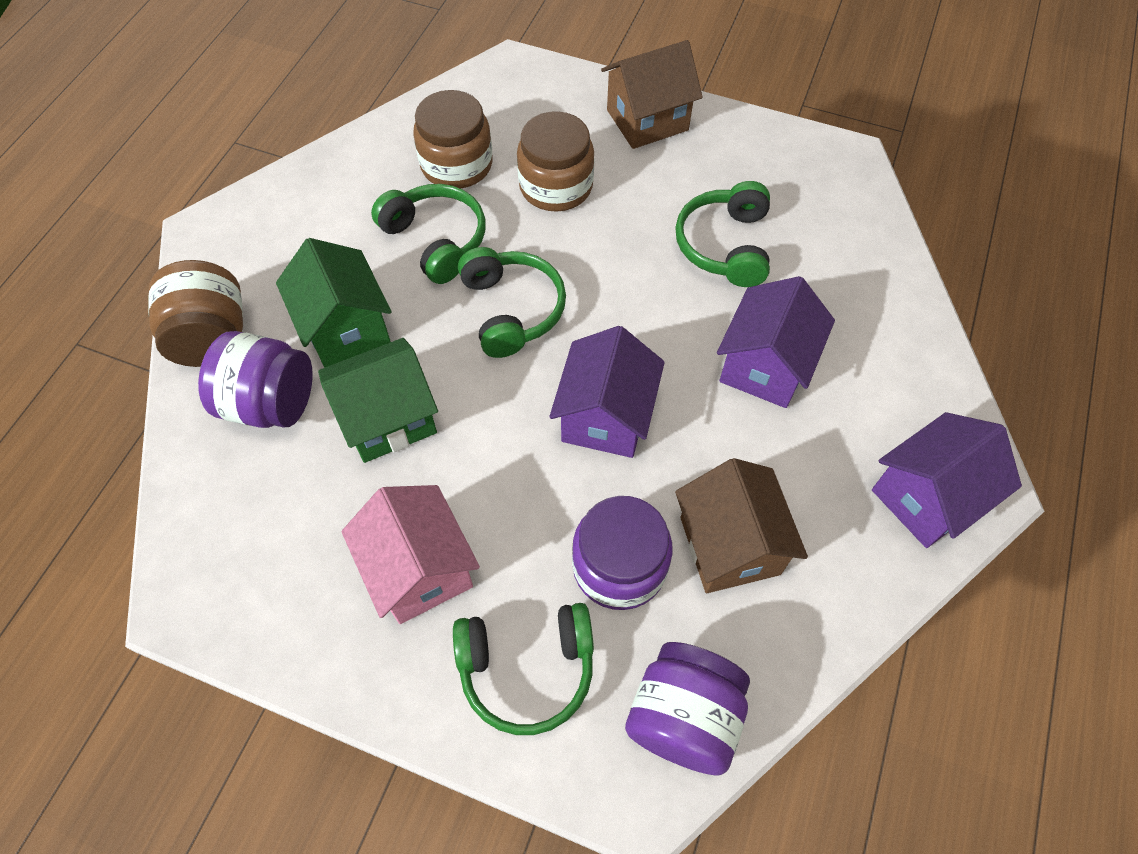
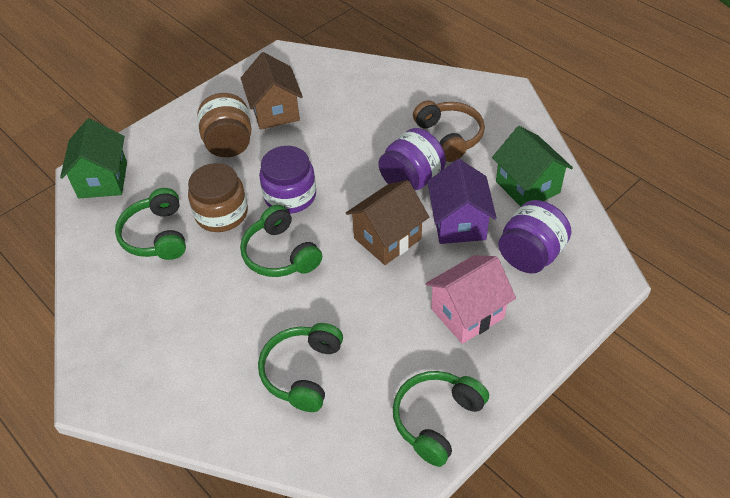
brown headphones: 0 -> 1
brown jar: 3 -> 2
purple house: 3 -> 1

